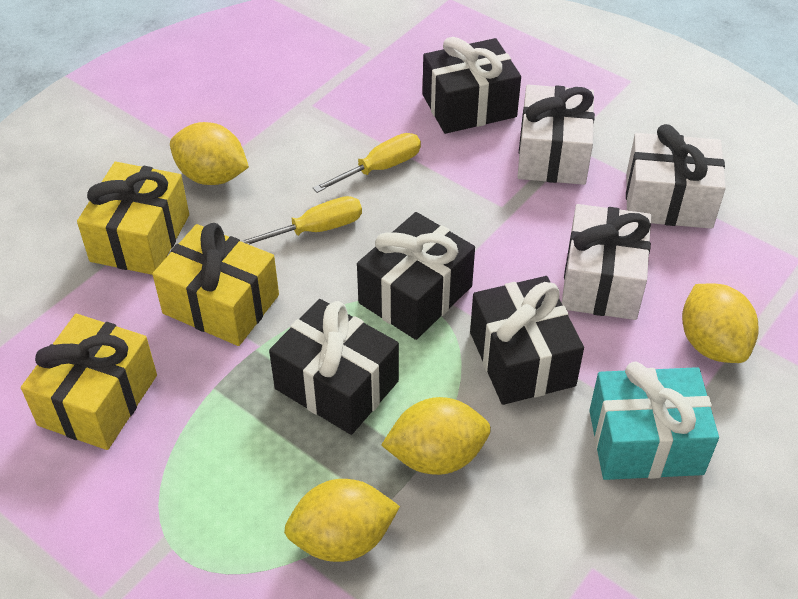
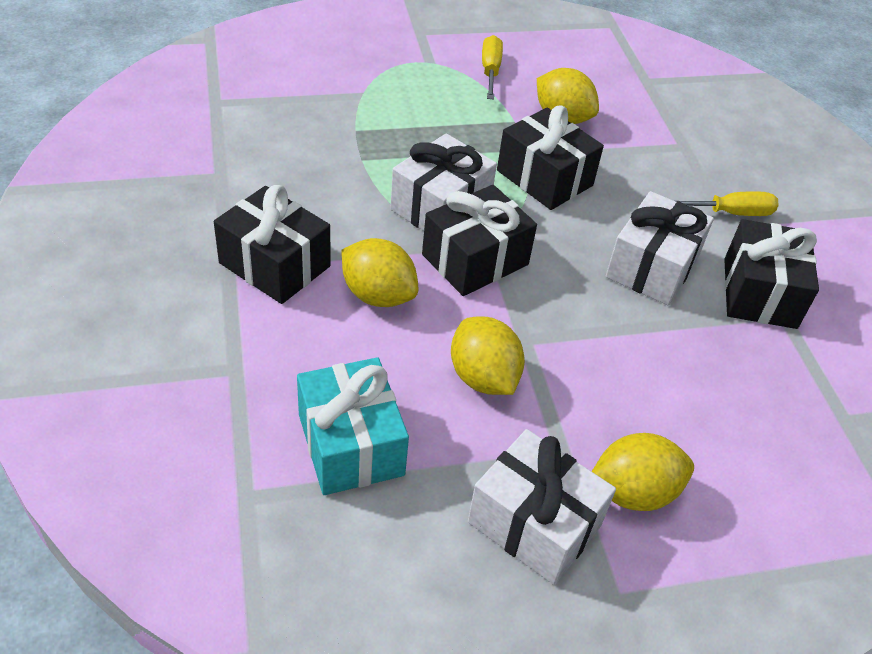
yellow gift: 3 -> 0

